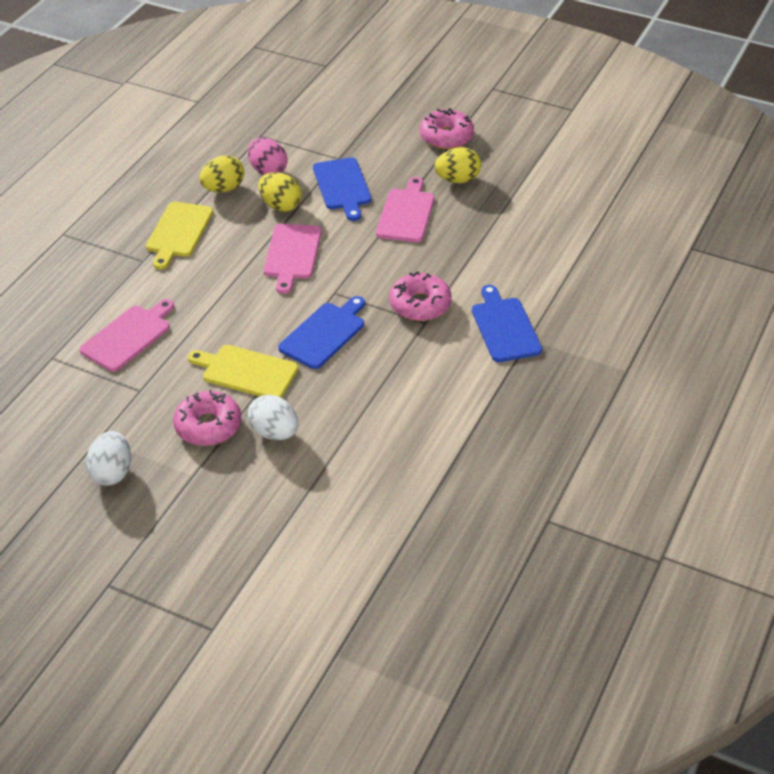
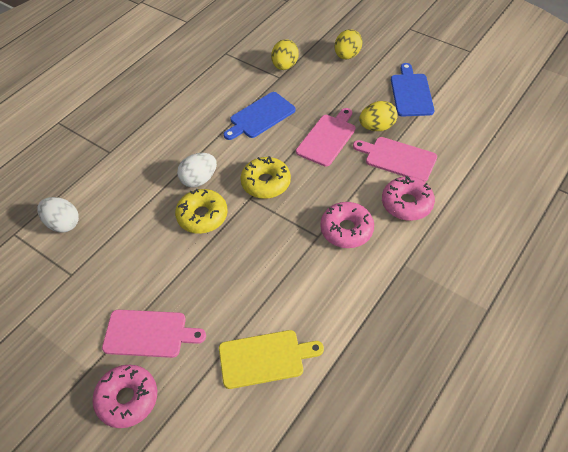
blue cutting board: 3 -> 2
pink egg: 1 -> 0
yellow cutting board: 2 -> 1
yellow donut: 0 -> 2

